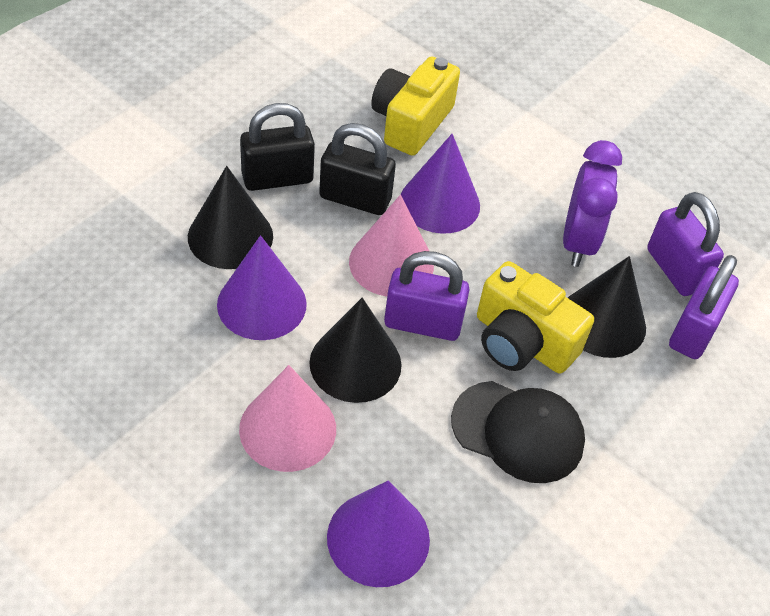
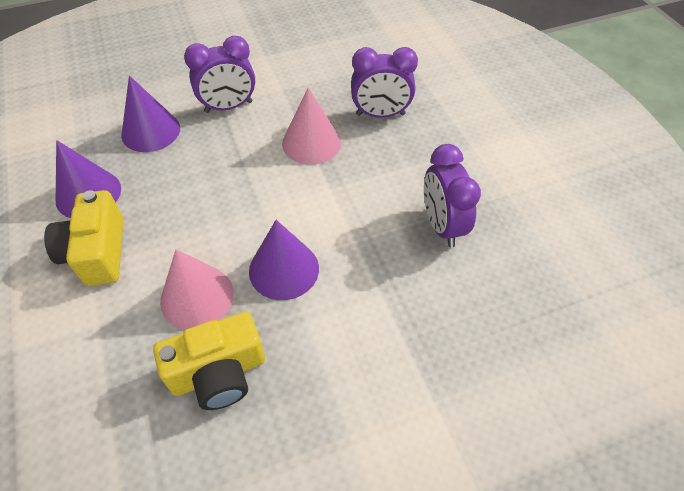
black cap: 1 -> 0
black cone: 3 -> 0
black padlock: 2 -> 0
purple clock: 1 -> 3
purple padlock: 3 -> 0

